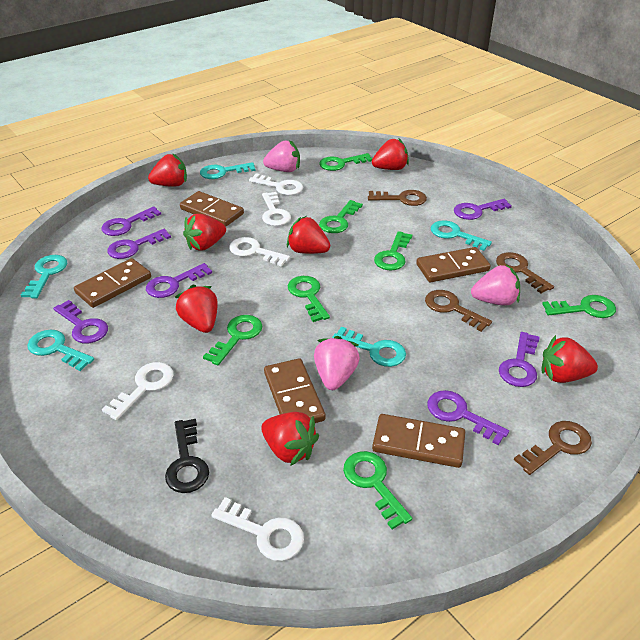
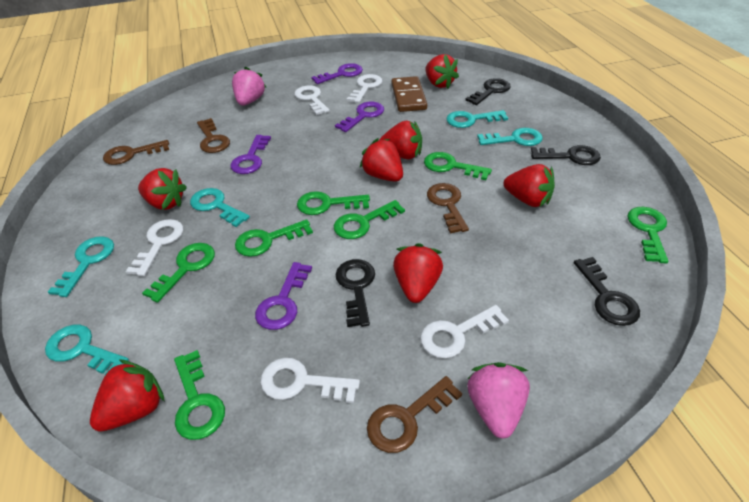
black key: 1 -> 4
brown domino: 5 -> 1
pink strawberry: 3 -> 2
purple key: 7 -> 4

